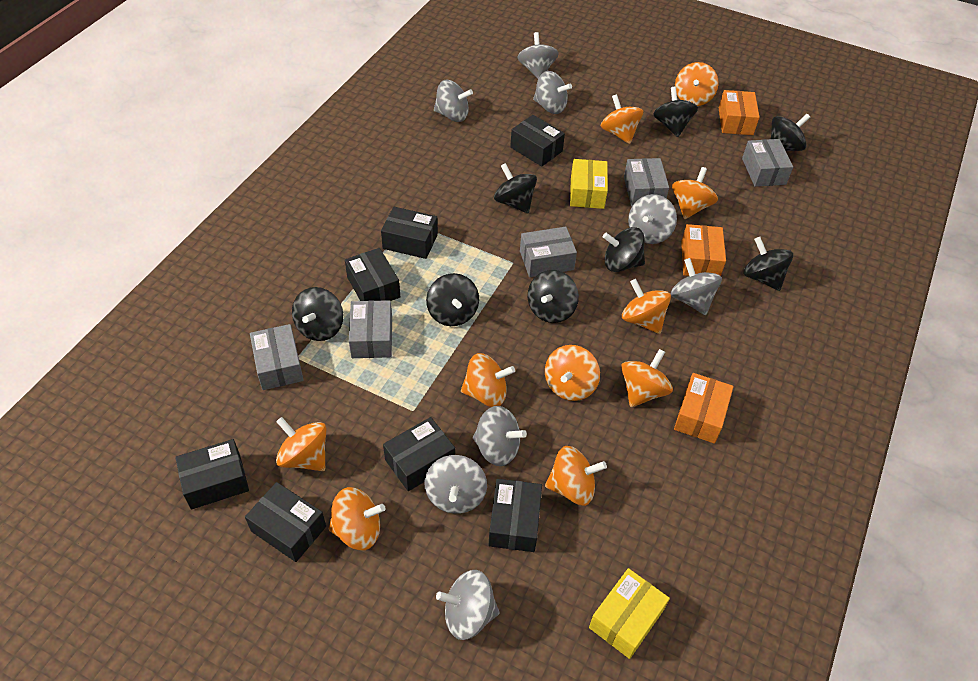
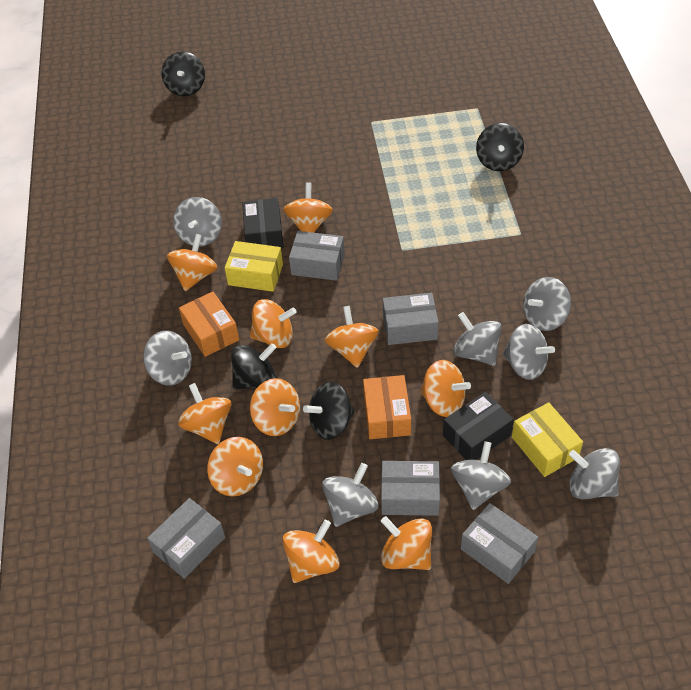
black box: 7 -> 2
black spinning top: 8 -> 4
orange box: 3 -> 2

